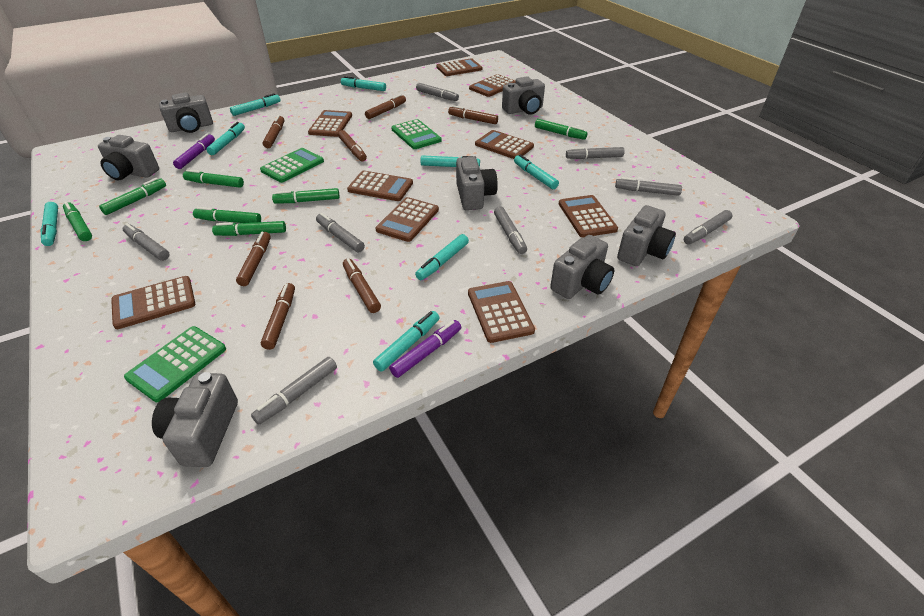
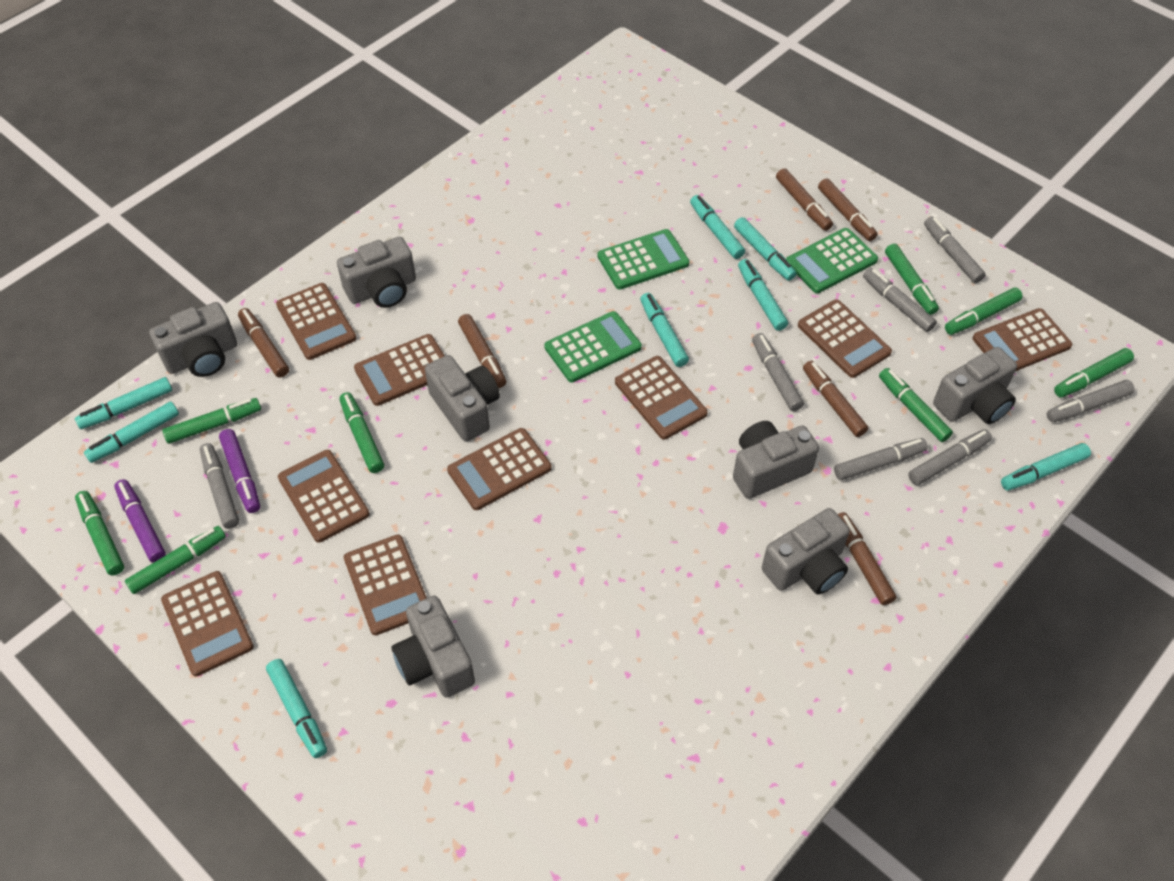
brown marker: 7 -> 6
green marker: 7 -> 8
grey marker: 8 -> 7

